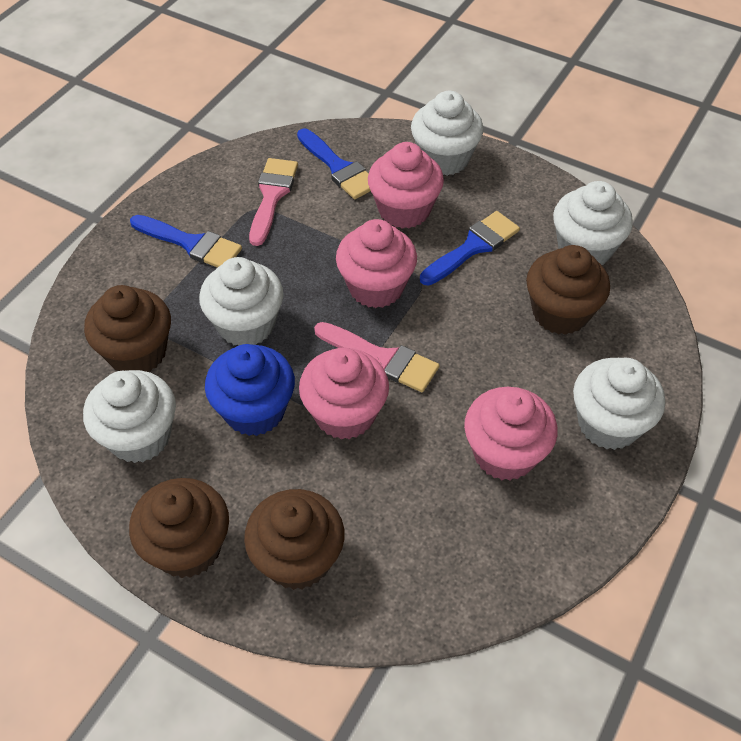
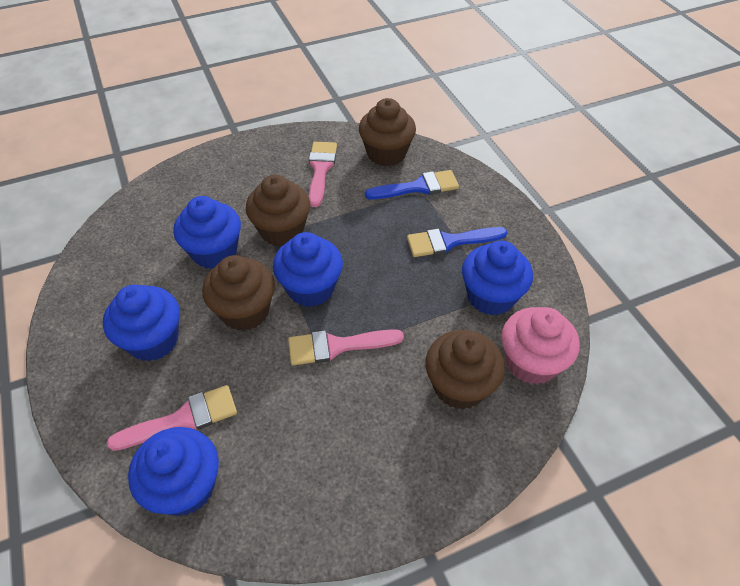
blue brush: 3 -> 2
blue cupcake: 1 -> 5
pink brush: 2 -> 3
pink cupcake: 4 -> 1
white cupcake: 5 -> 0

